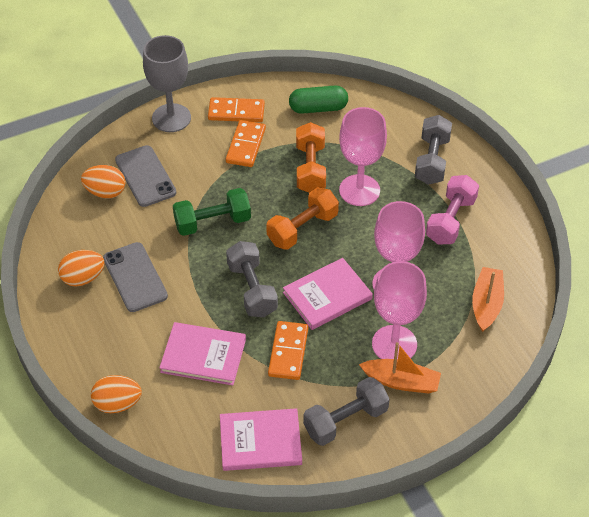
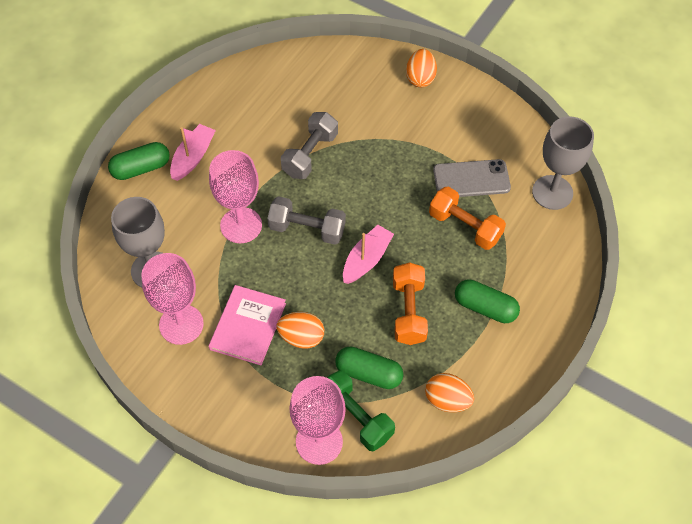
green capsule: 1 -> 3
grey dumbbell: 3 -> 2
grey goblet: 1 -> 2
grey phone: 2 -> 1
orange boat: 2 -> 0
orange domino: 3 -> 0
pink boat: 0 -> 2
pink book: 3 -> 1
pink dumbbell: 1 -> 0

